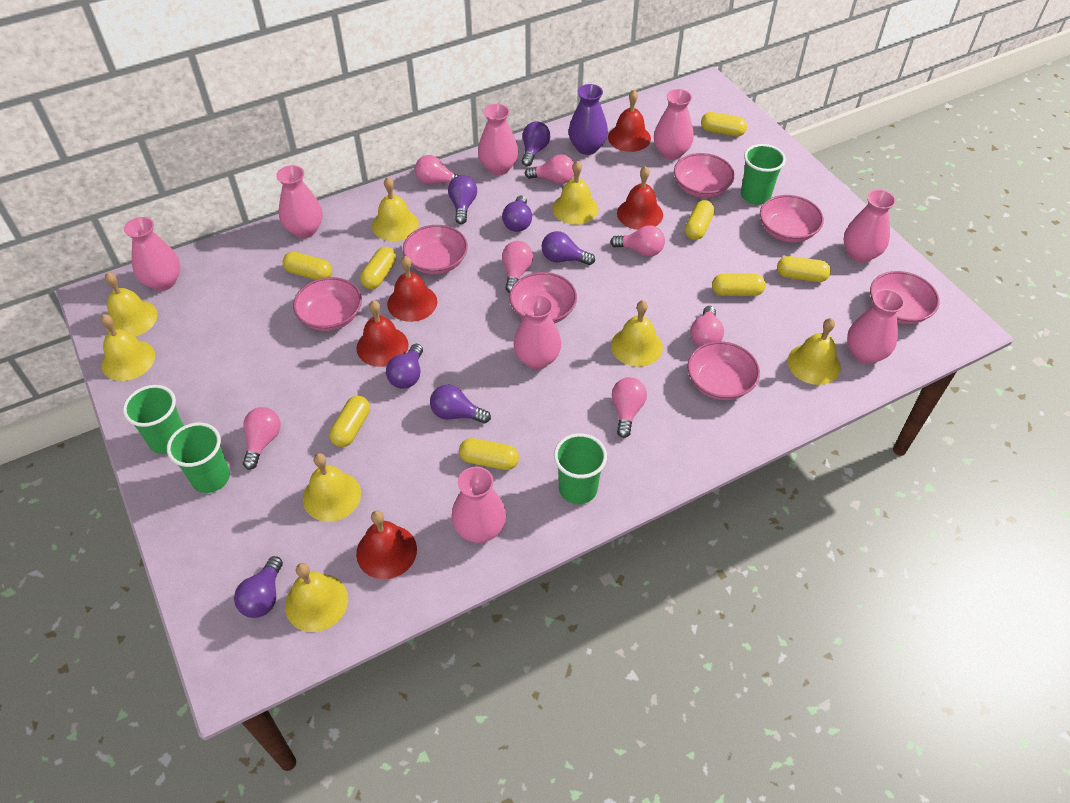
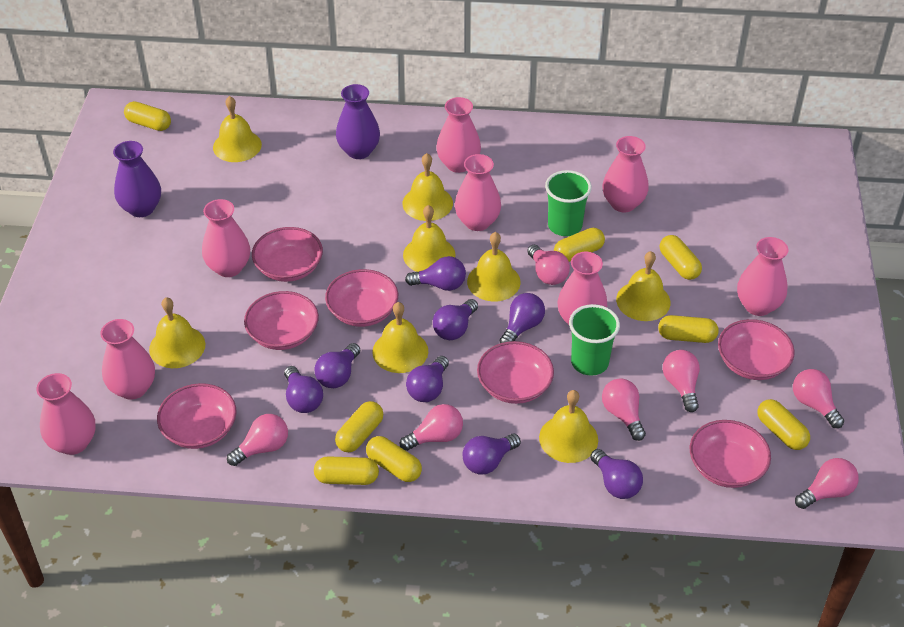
green cup: 4 -> 2
purple light bulb: 7 -> 8
purple vase: 1 -> 2
red bell: 5 -> 0

